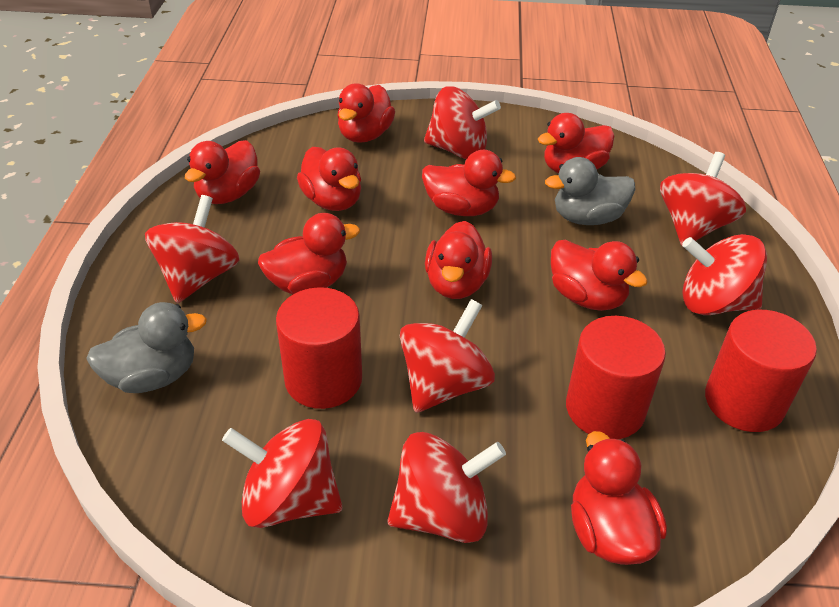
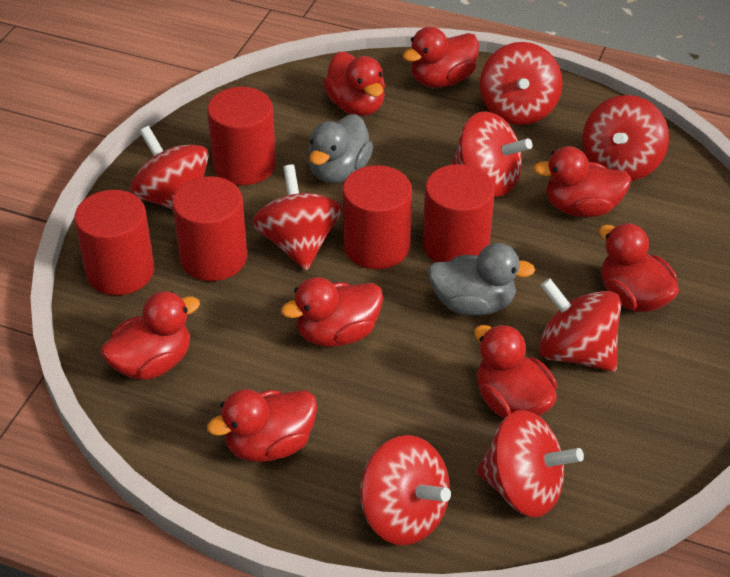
red cylinder: 3 -> 5
red duck: 9 -> 8
red spinning top: 7 -> 8

